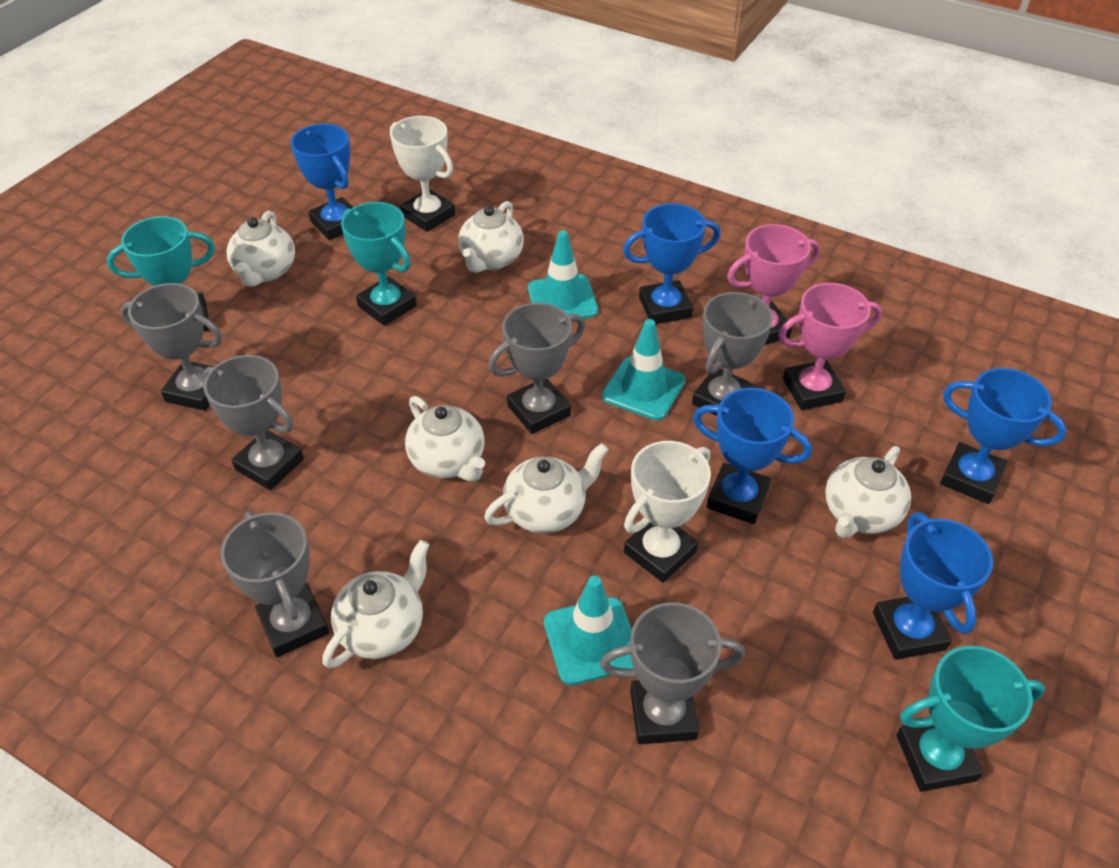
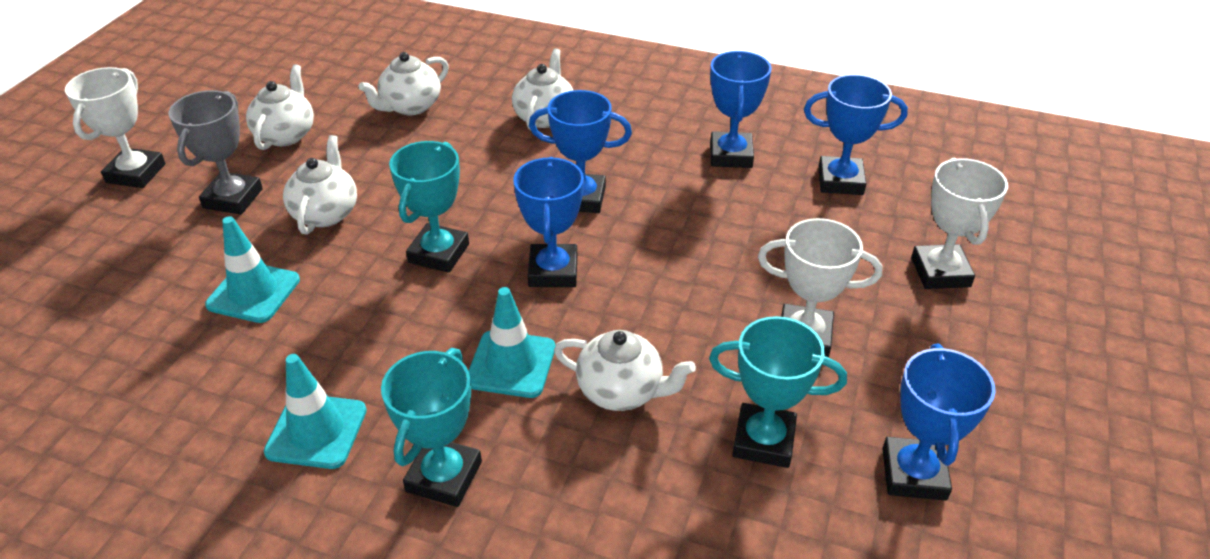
grey trophy: 6 -> 1
pink trophy: 2 -> 0
white teapot: 6 -> 5
white trophy: 2 -> 3

